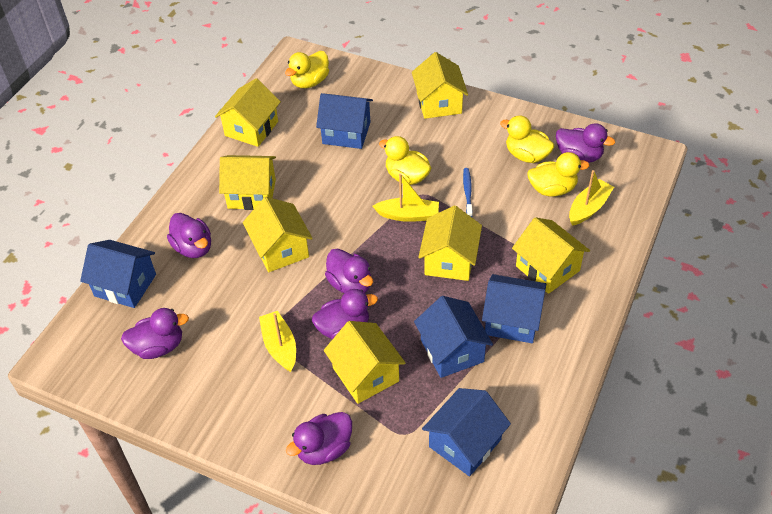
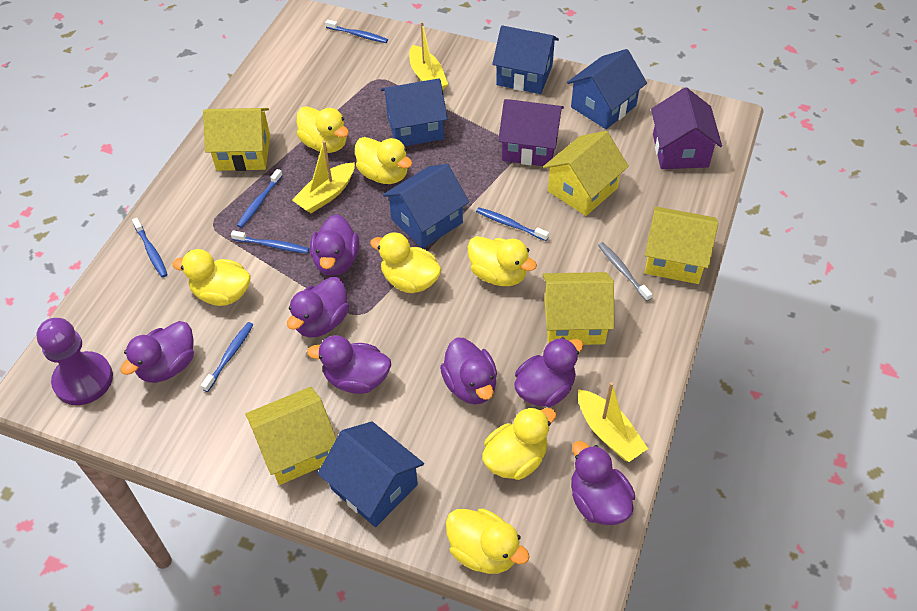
blue toothbrush: 1 -> 6
grey toothbrush: 0 -> 1
purple duck: 6 -> 7
purple house: 0 -> 2
purple pawn: 0 -> 1
yellow duck: 4 -> 7
yellow house: 7 -> 5

